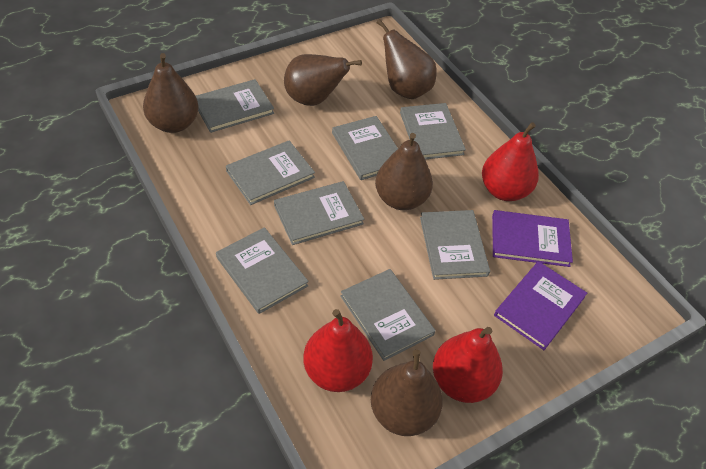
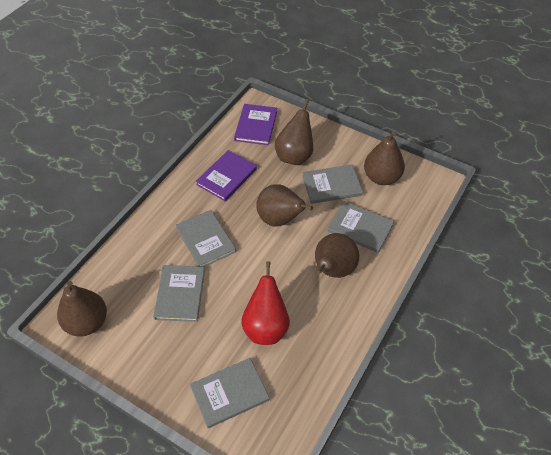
grey book: 8 -> 5
red pear: 3 -> 1

